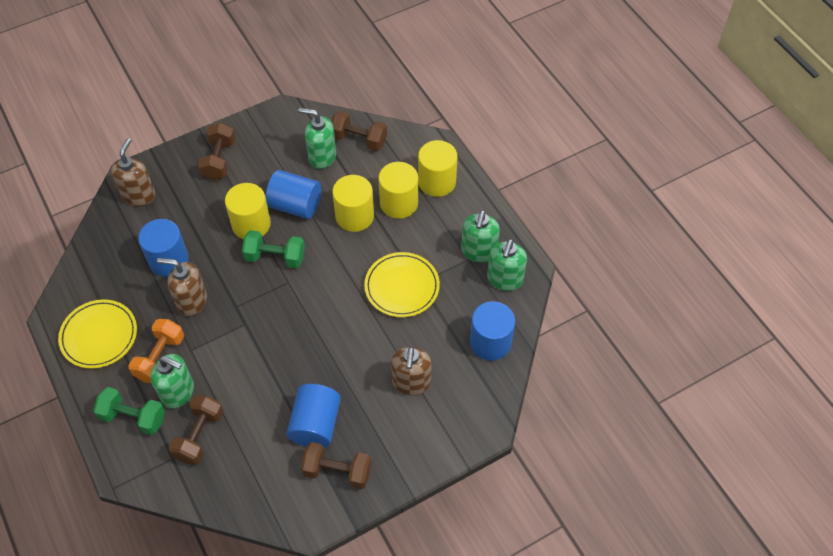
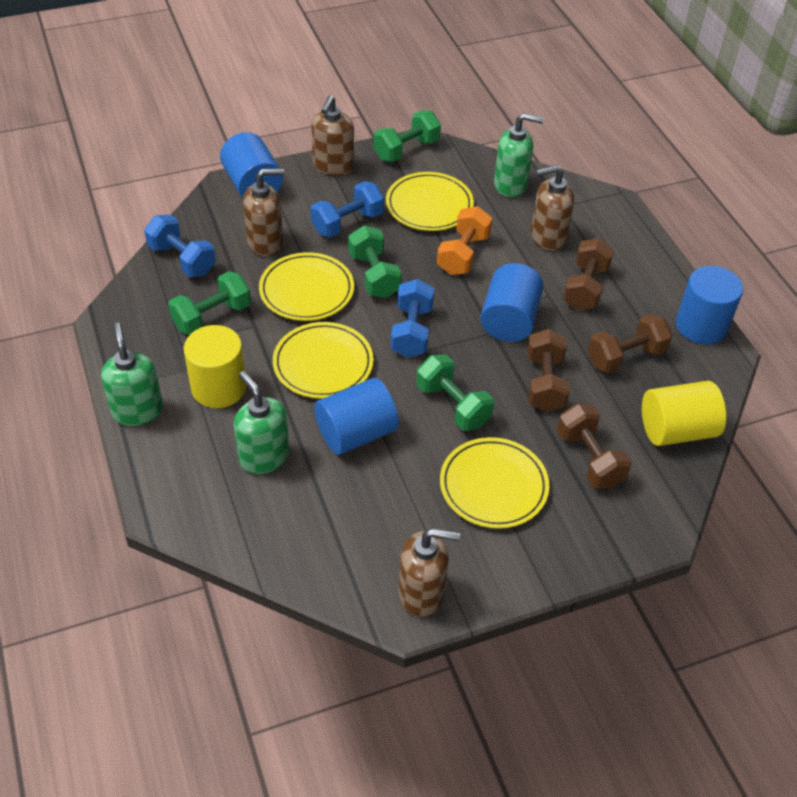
blue dumbbell: 0 -> 3
brown soap dispenser: 3 -> 4
green dumbbell: 2 -> 4
green soap dispenser: 4 -> 3
yellow cylinder: 4 -> 2
yellow plate: 2 -> 4

